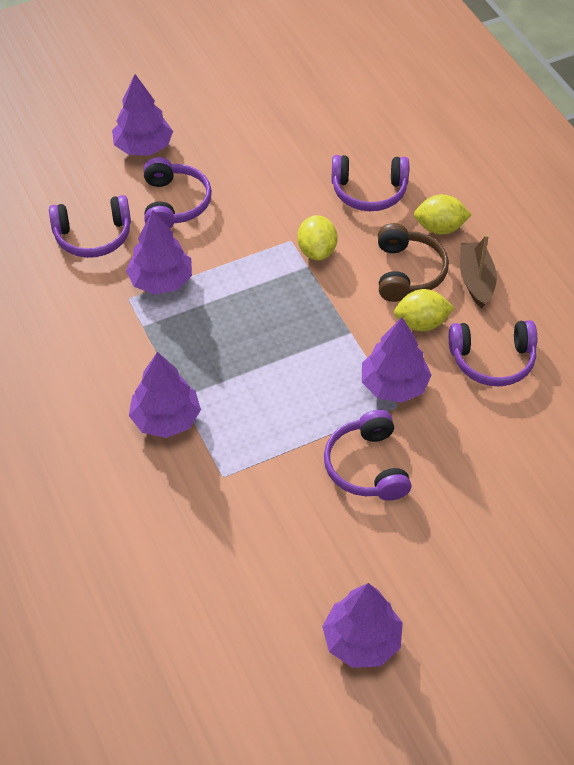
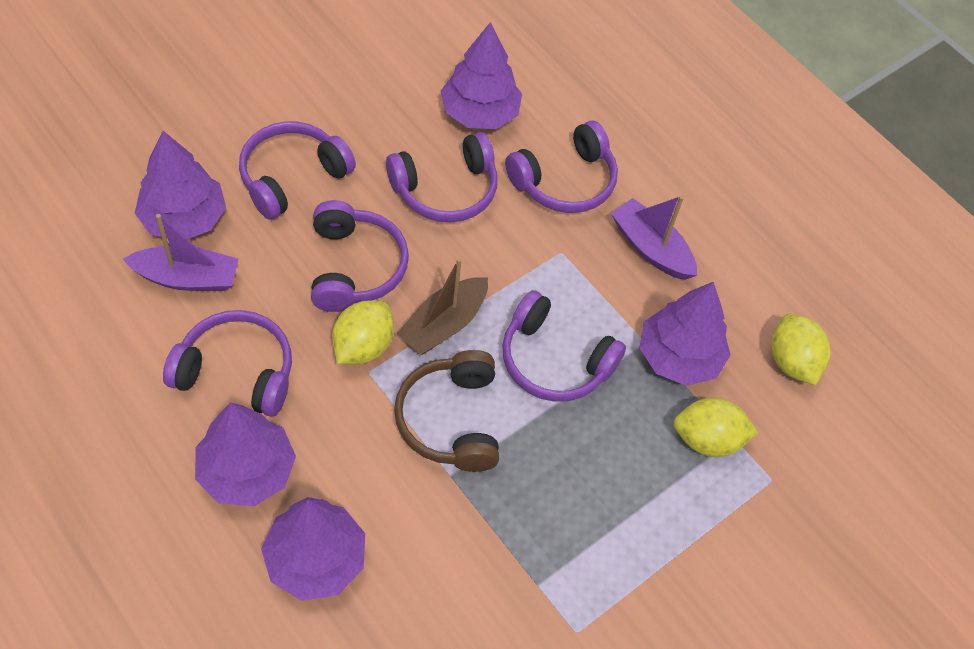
purple boat: 0 -> 2
purple headphones: 5 -> 6

